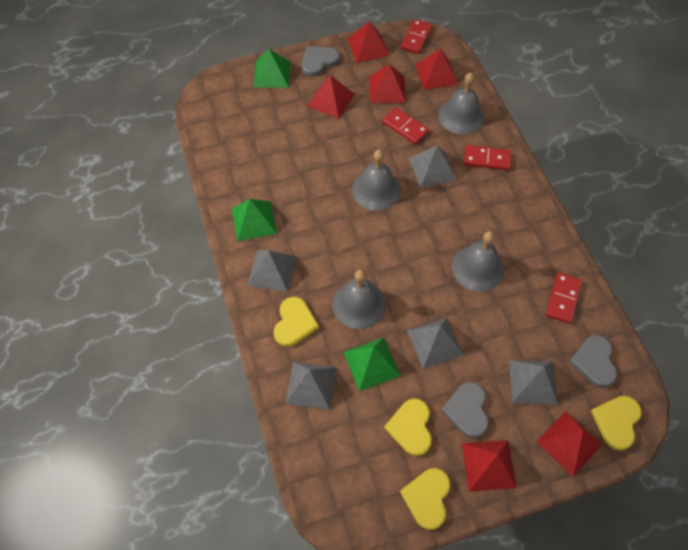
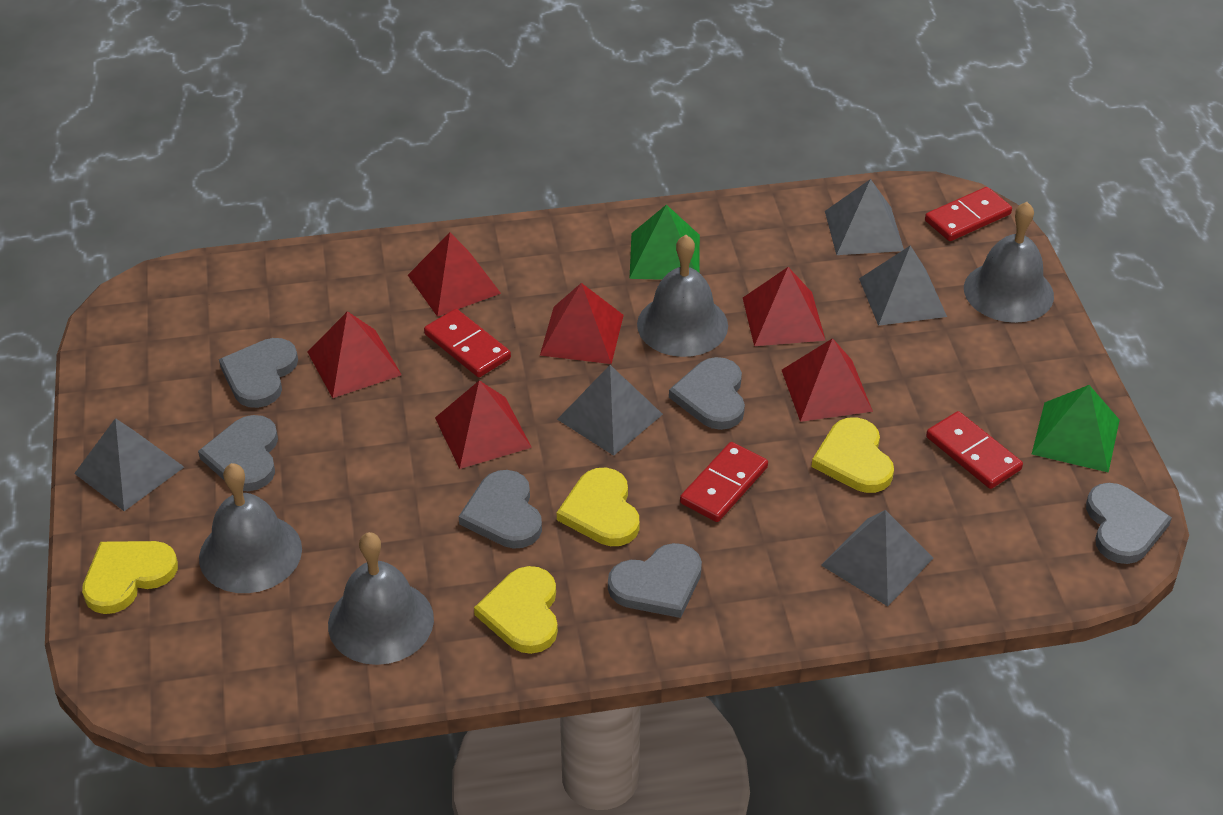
green pyramid: 3 -> 2
grey heart: 3 -> 6

